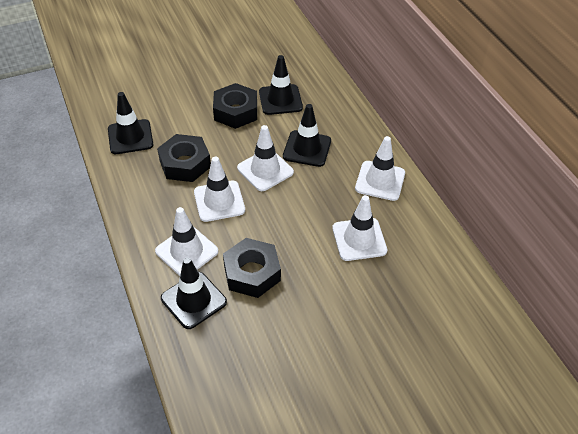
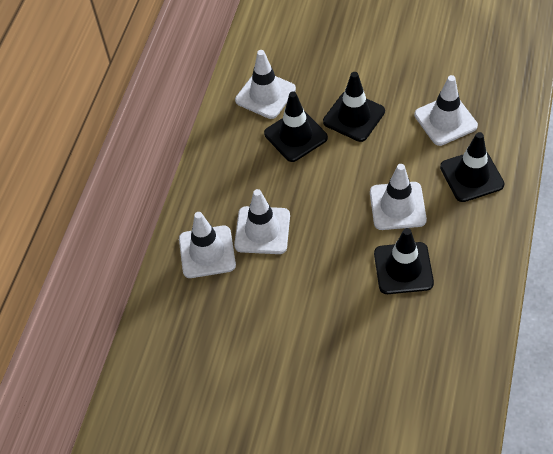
black nut: 3 -> 0

